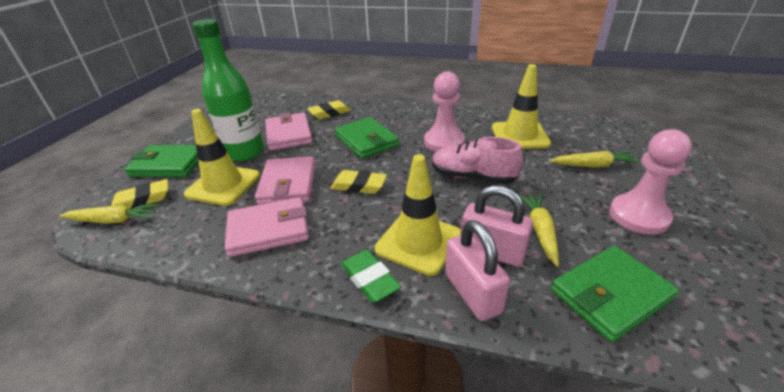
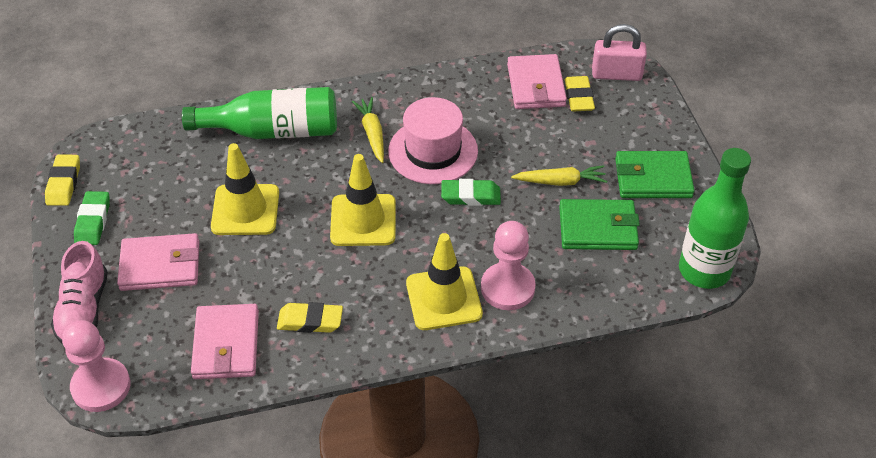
green bottle: 1 -> 2
green eraser: 1 -> 2
green wallet: 3 -> 2
pink hat: 0 -> 1
pink padlock: 2 -> 1
yellow carrot: 3 -> 2

